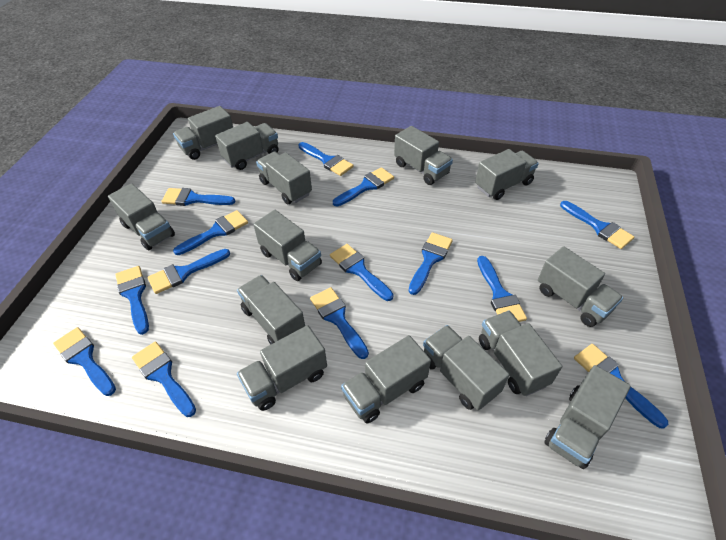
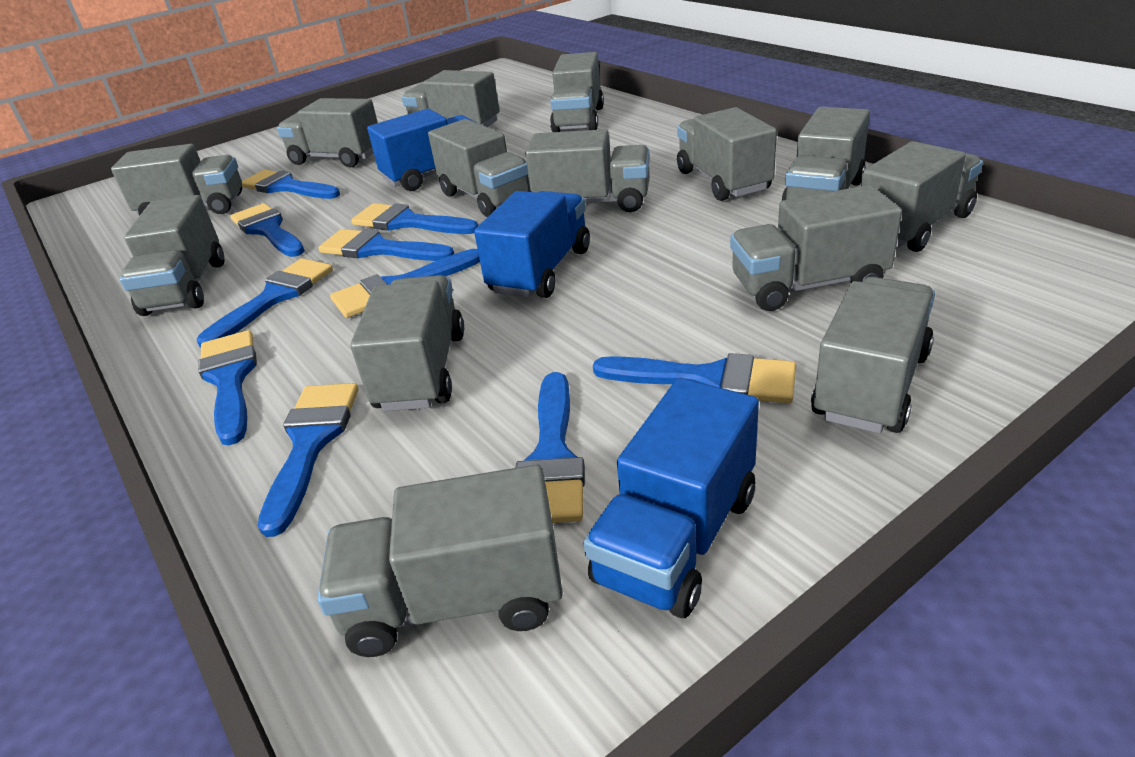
blue brush: 14 -> 10
blue truck: 0 -> 3

